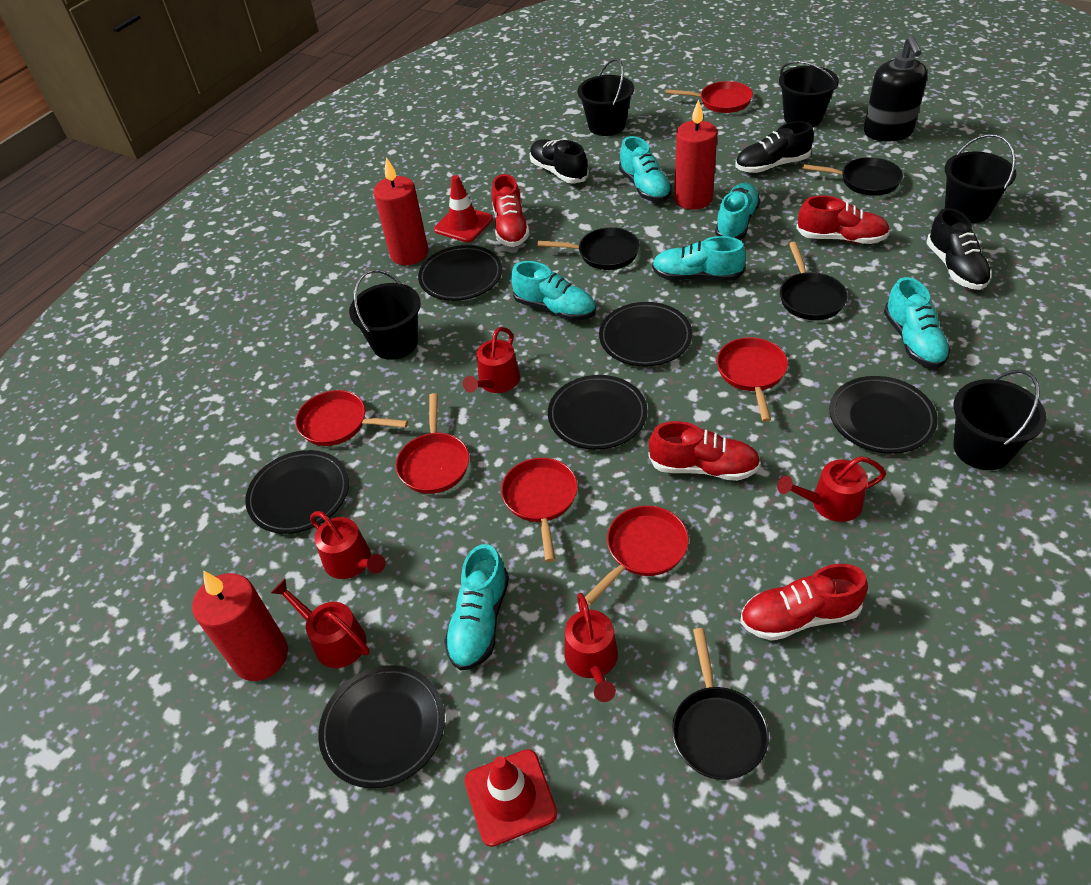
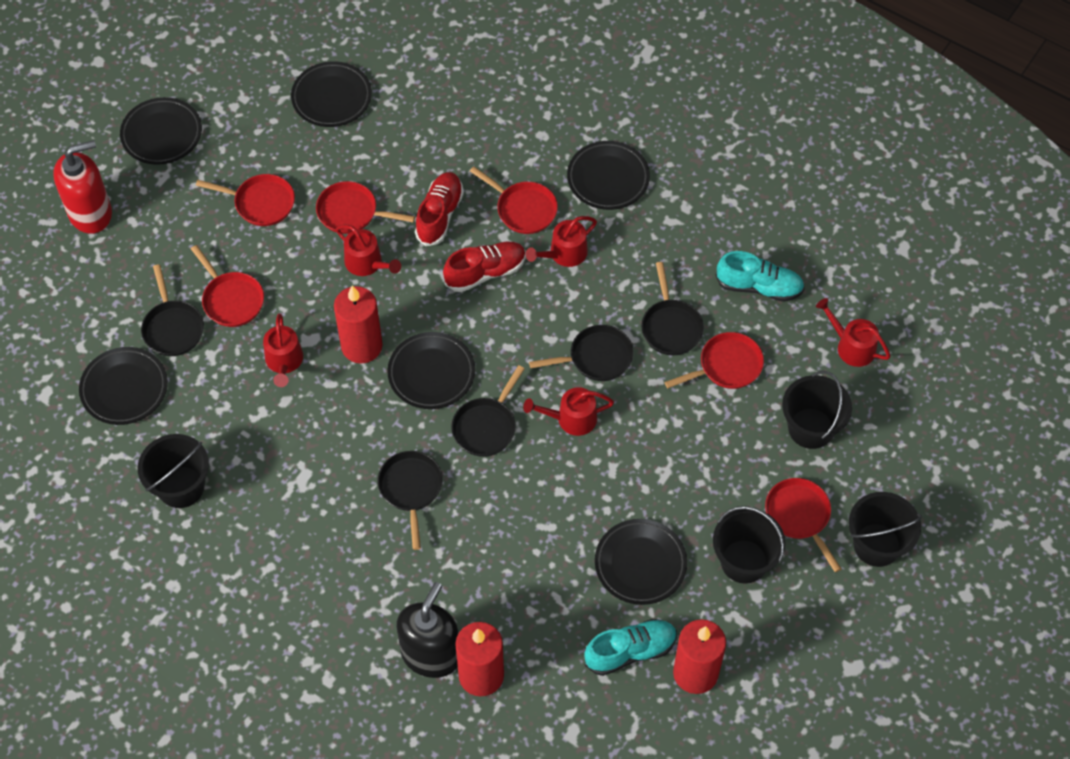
black bucket: 5 -> 4
black pan: 4 -> 5
black shoe: 3 -> 0
red shoe: 4 -> 2
red soap dispenser: 0 -> 1
red traffic cone: 2 -> 0
turquoise shoe: 6 -> 2

